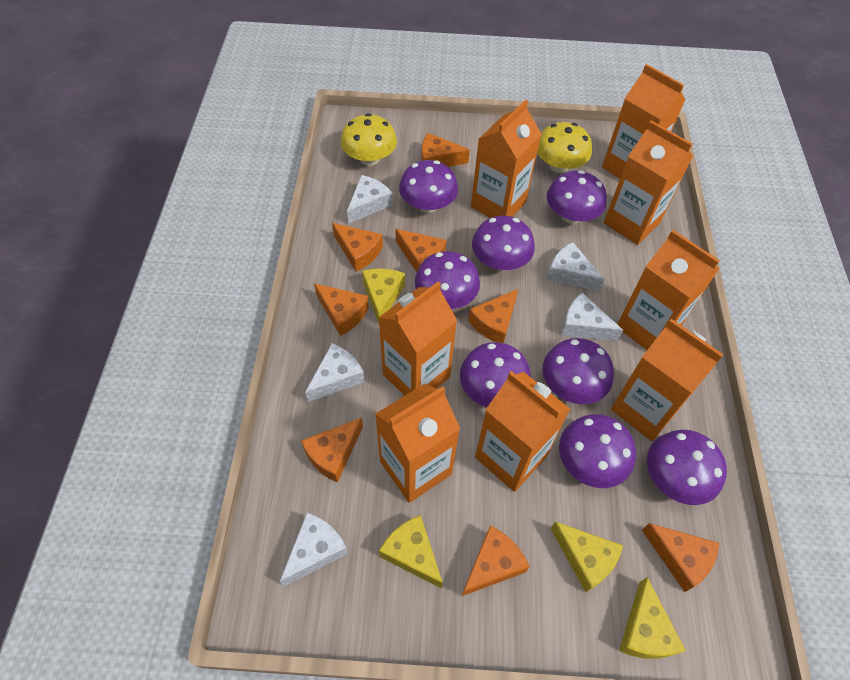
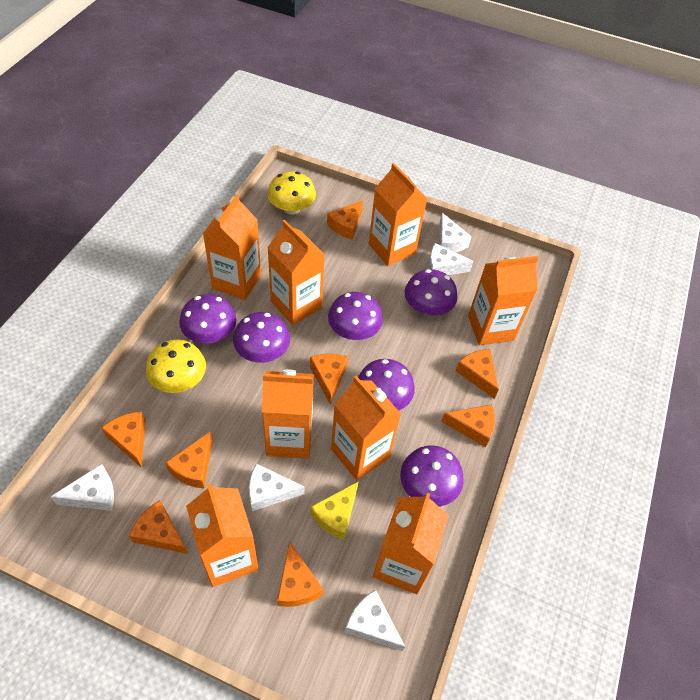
purple mushroom: 8 -> 6
yellow cheese: 4 -> 1

